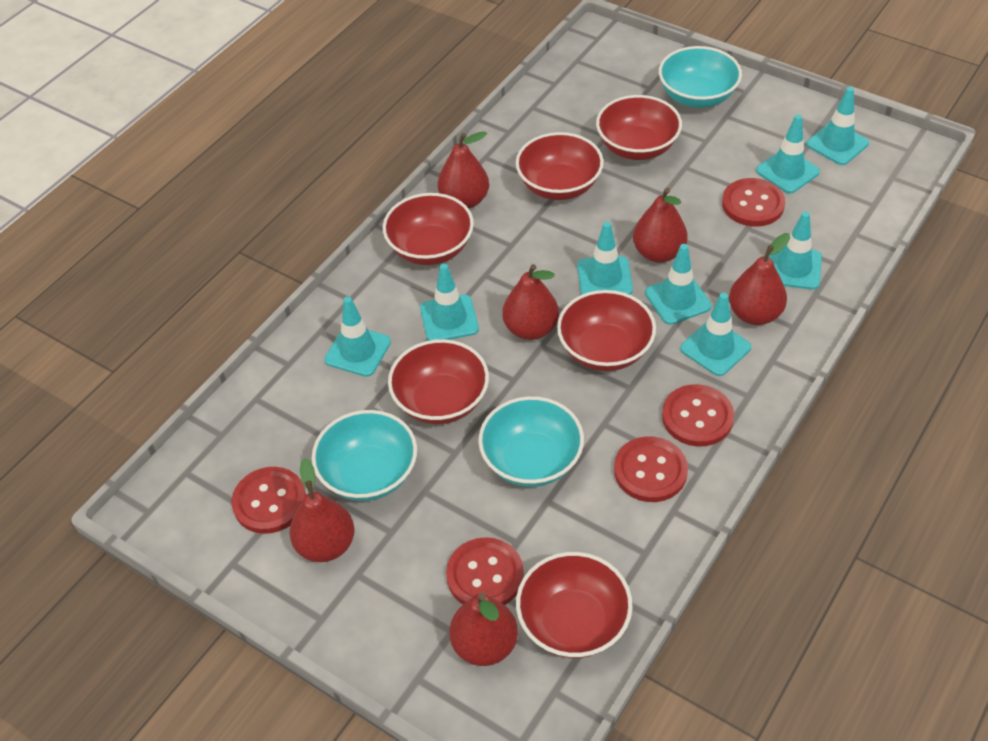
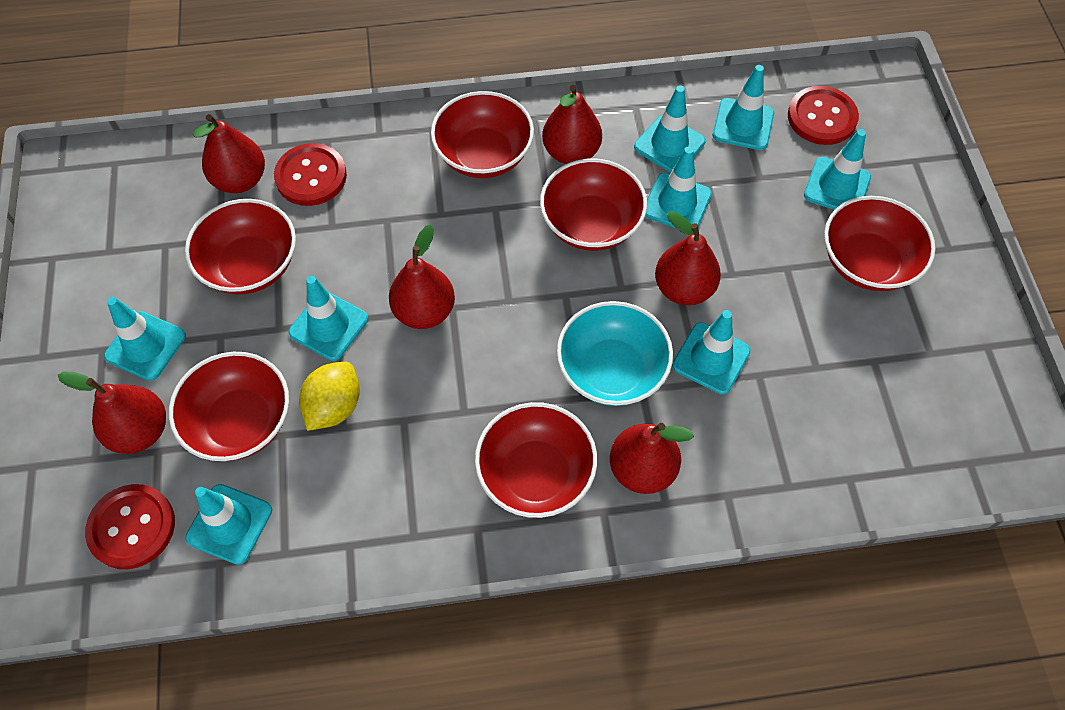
red button: 5 -> 3
turquoise bowl: 3 -> 1
yellow lemon: 0 -> 1

